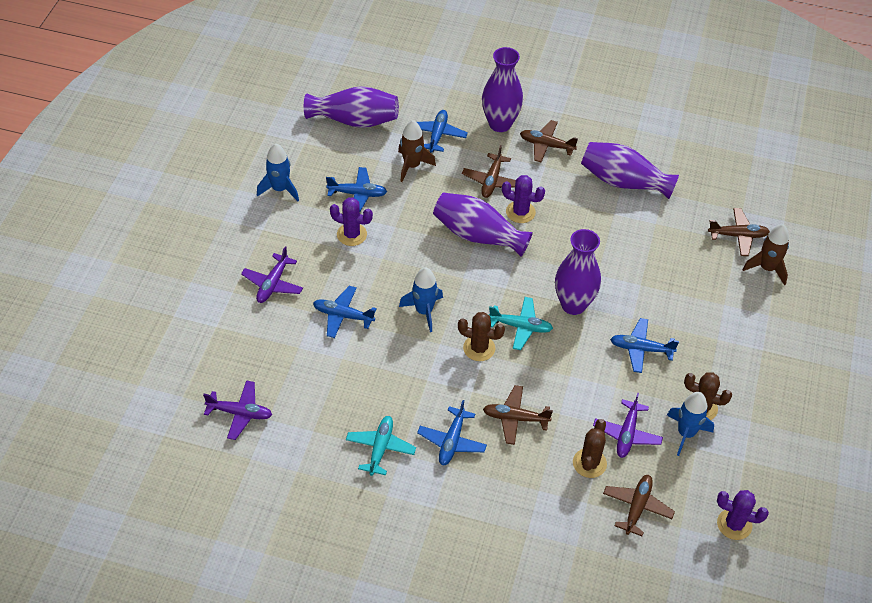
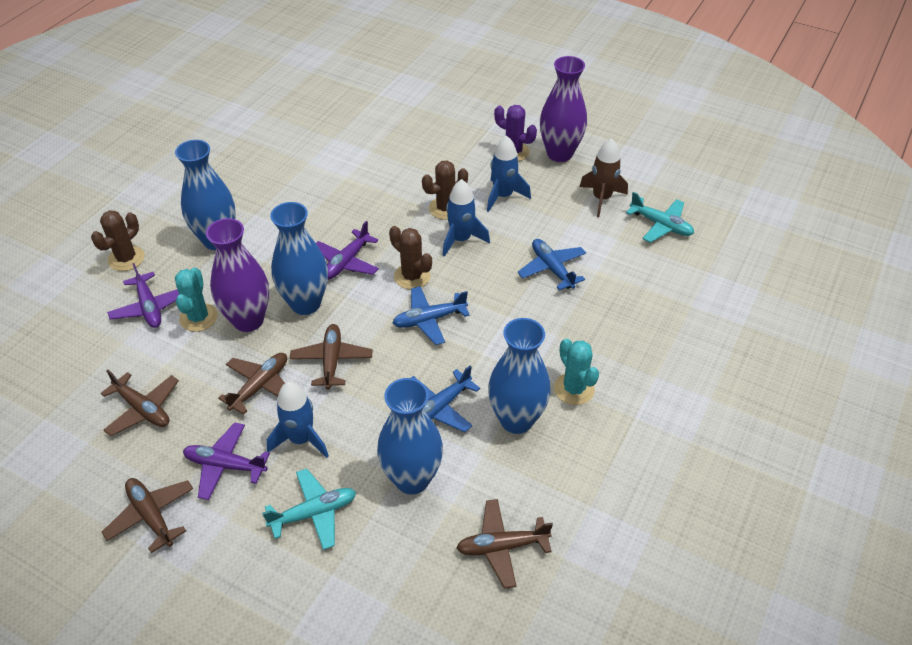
blue plane: 5 -> 3
blue vase: 0 -> 4
brown rocket: 2 -> 1
purple cactus: 3 -> 1
purple vase: 5 -> 2
turquoise cactus: 0 -> 2

